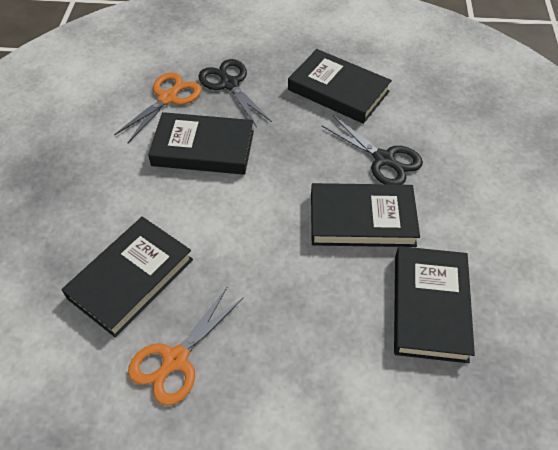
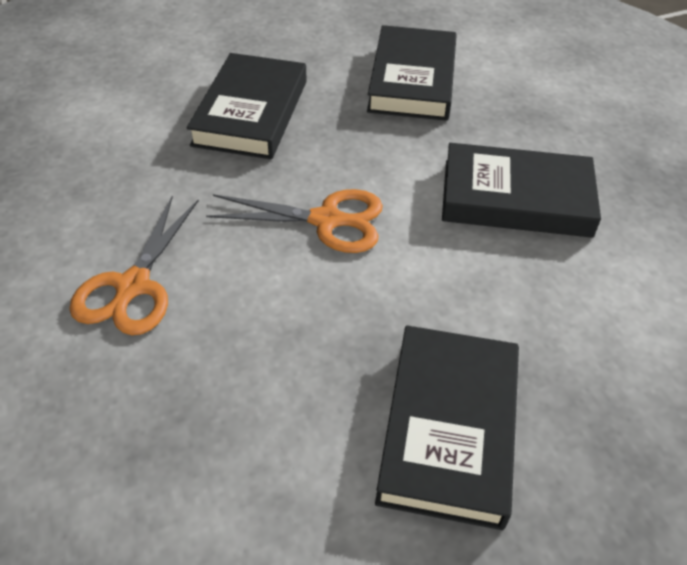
black book: 5 -> 4
black scissors: 2 -> 0

